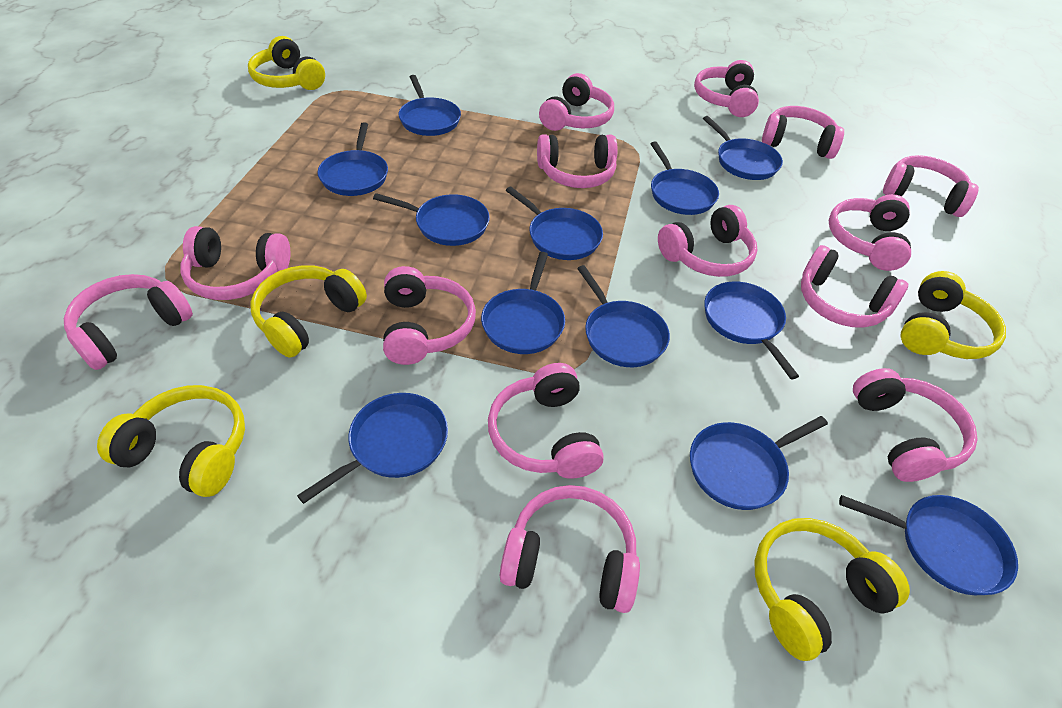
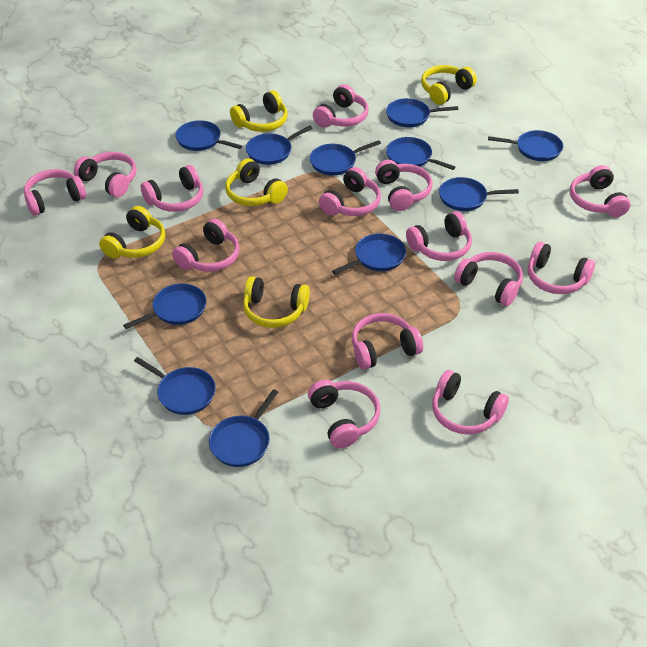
blue pan: 12 -> 11

